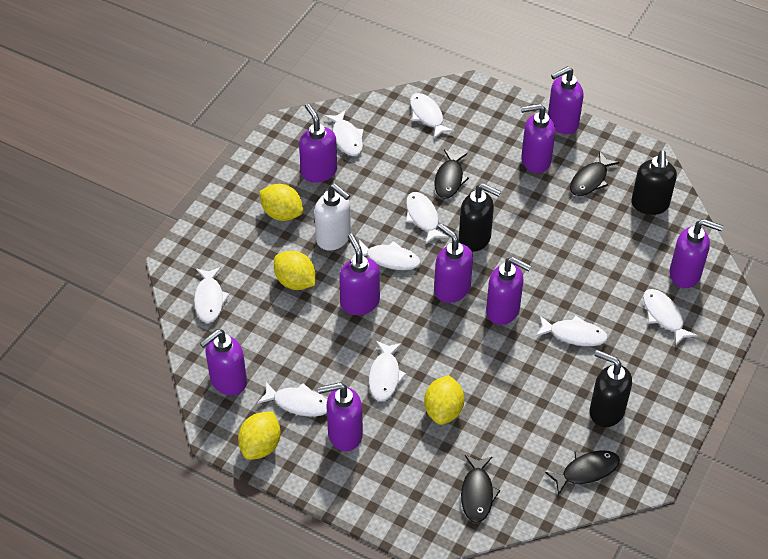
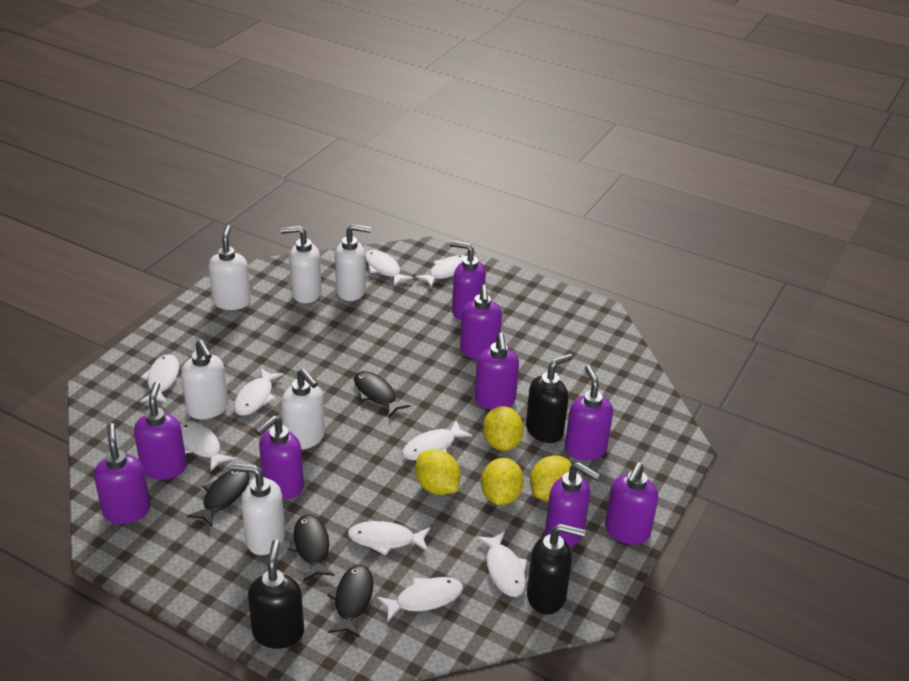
white soap dispenser: 1 -> 6

